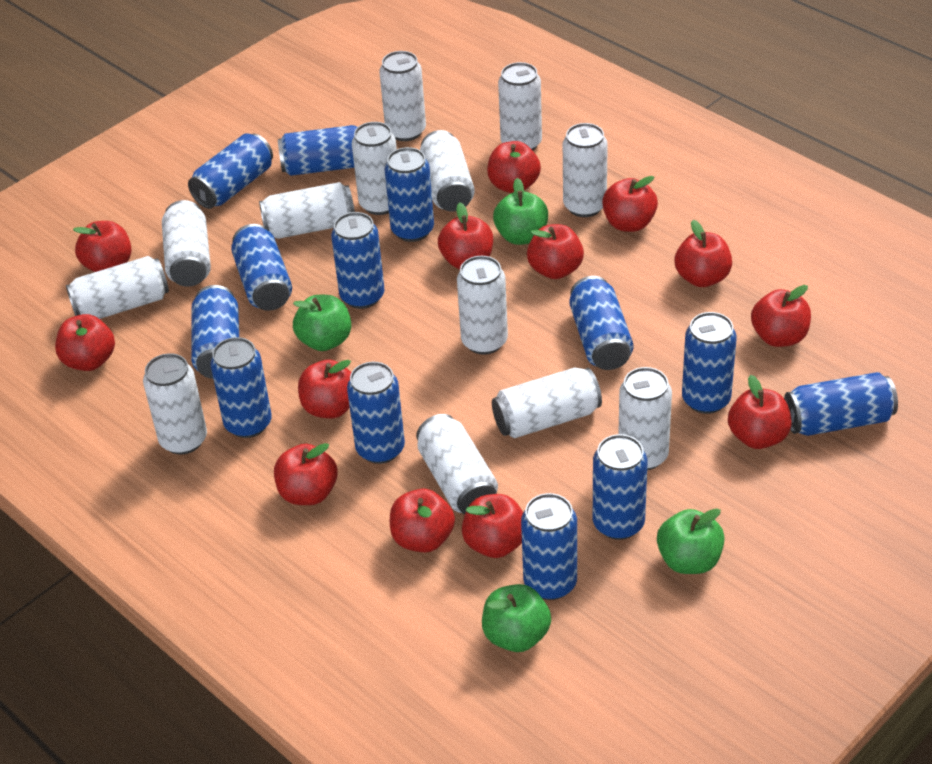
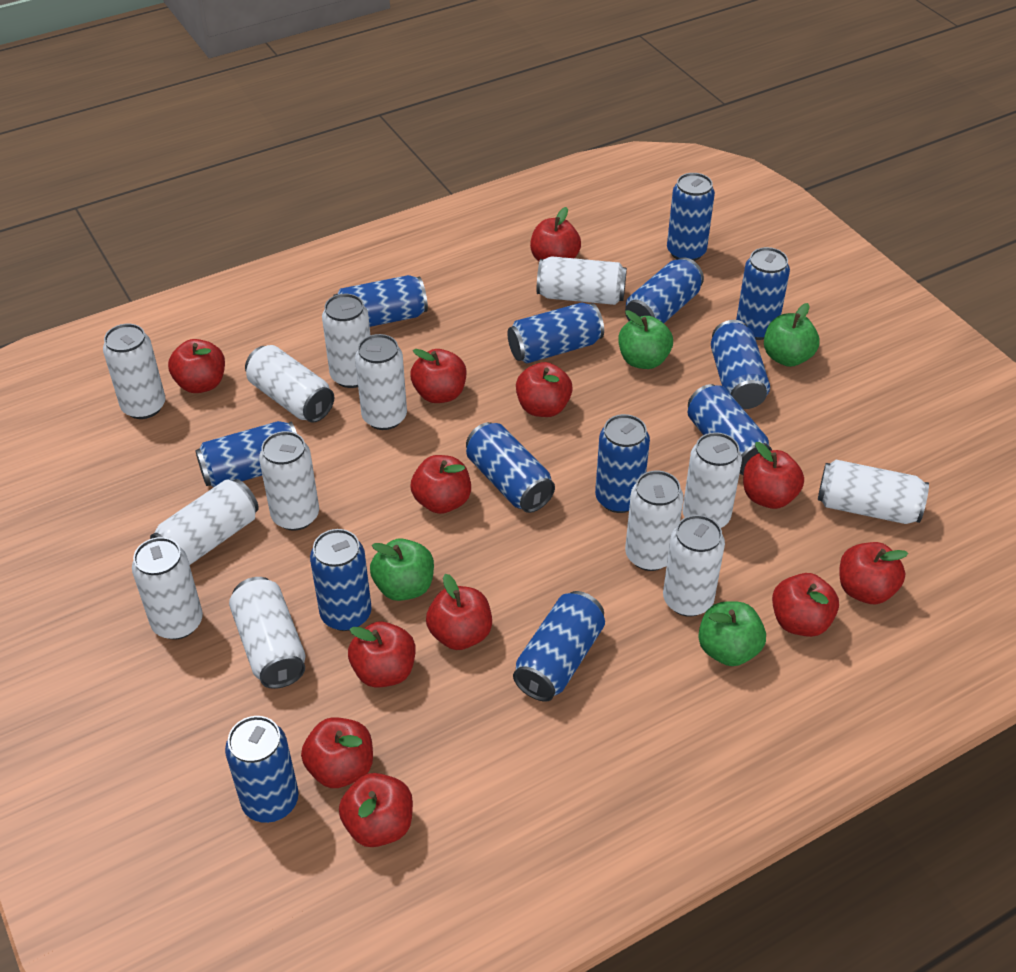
red apple: 13 -> 12

